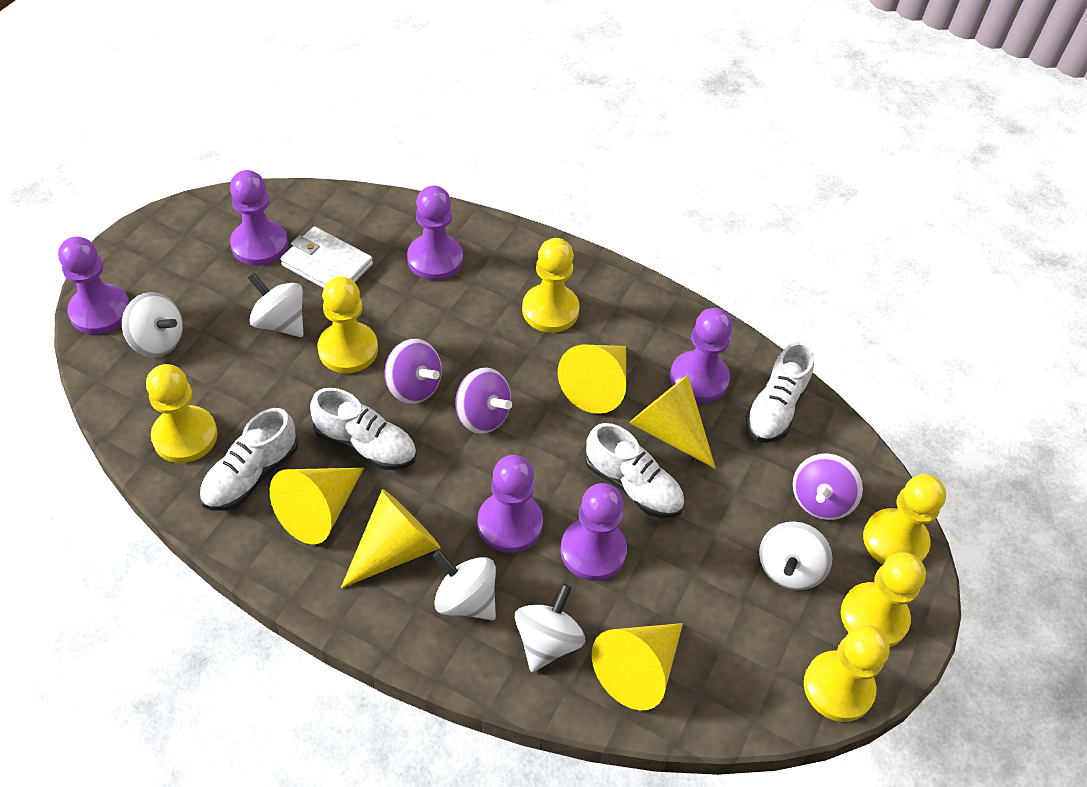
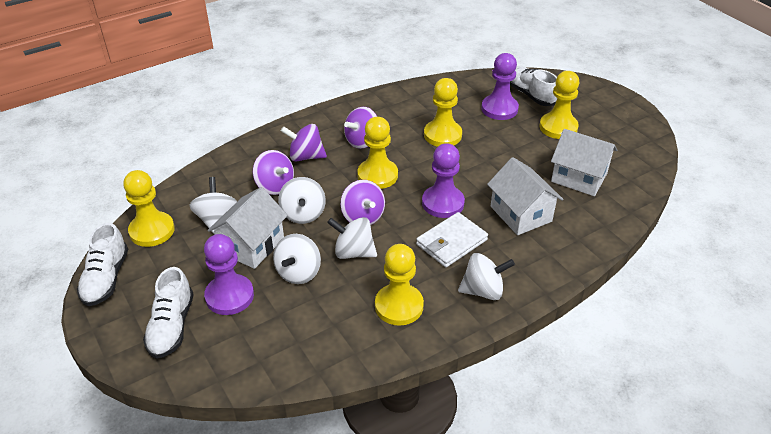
purple pawn: 6 -> 3
purple spinning top: 3 -> 4
white house: 0 -> 3
white shoe: 4 -> 3
yellow cone: 5 -> 0
yellow pawn: 6 -> 5

